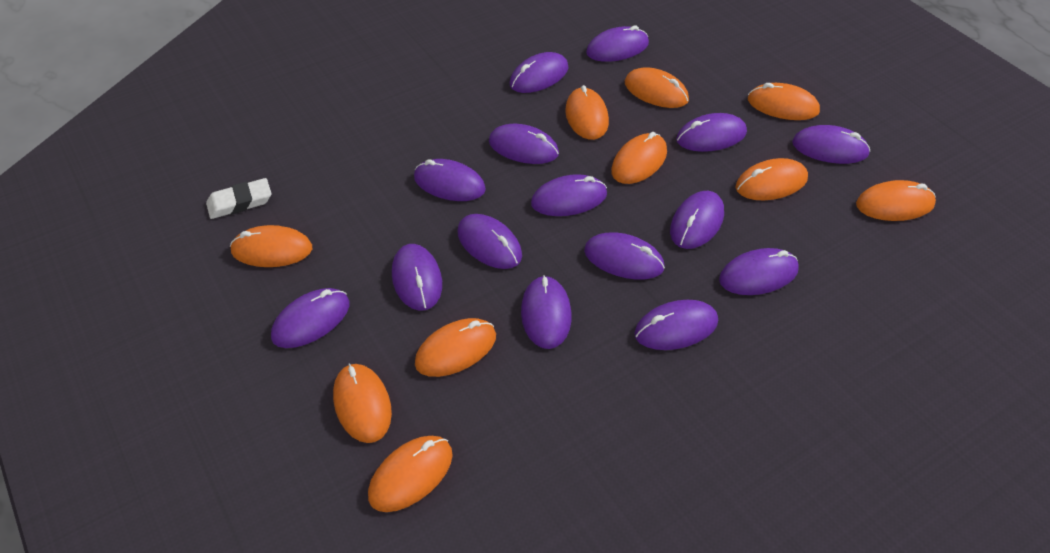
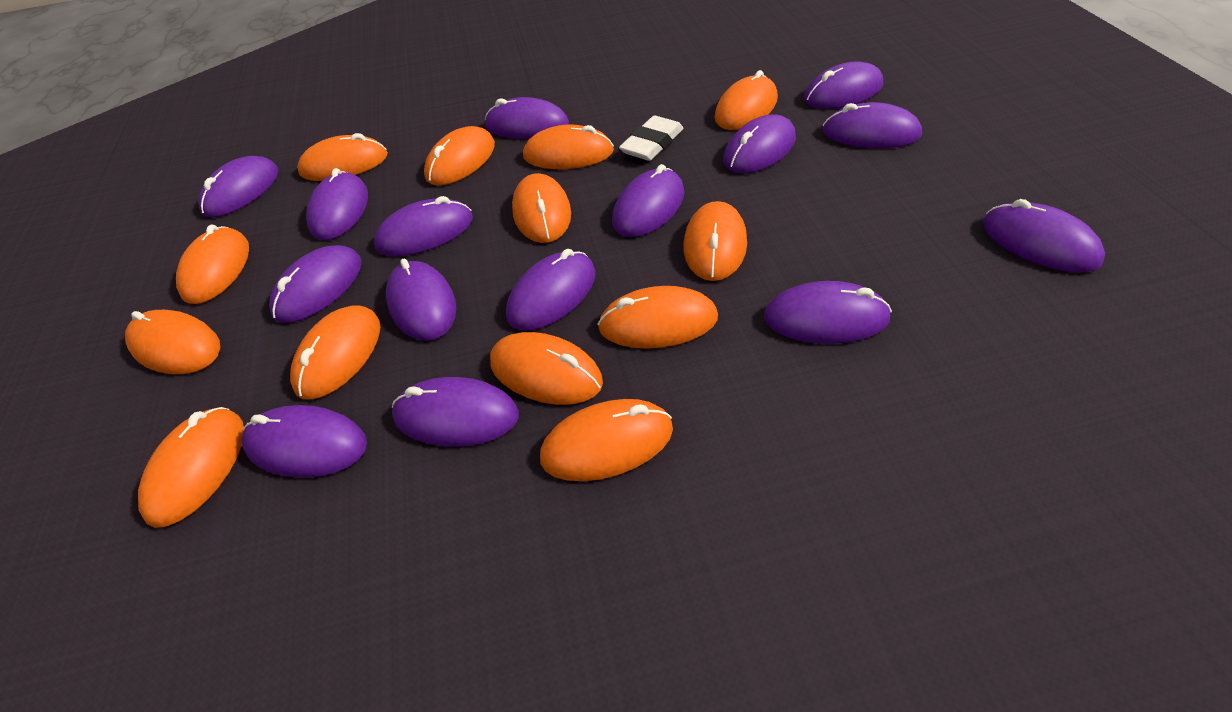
orange mouse: 10 -> 13

